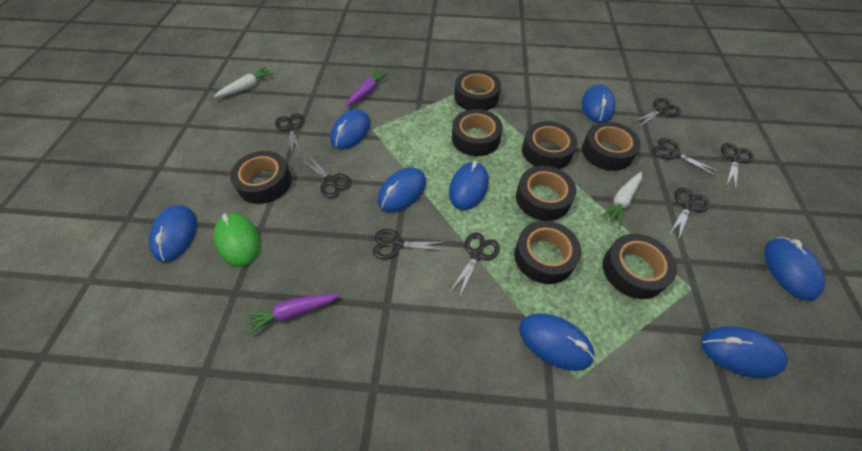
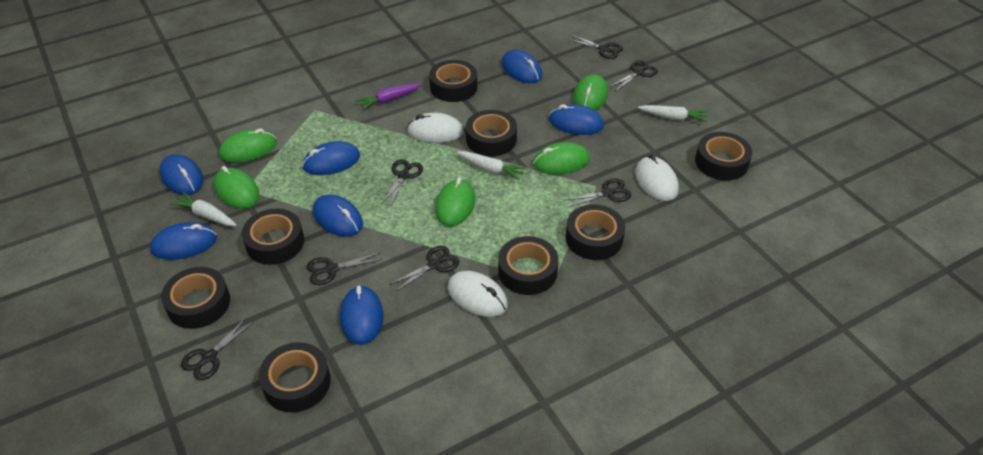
black scissors: 8 -> 7
blue mouse: 8 -> 7
green mouse: 1 -> 5
purple carrot: 2 -> 1
white carrot: 2 -> 3
white mouse: 0 -> 3

